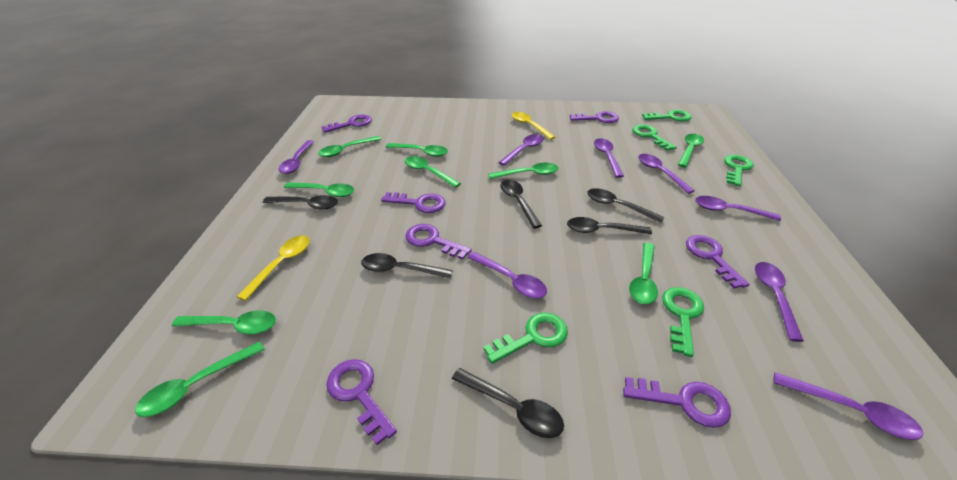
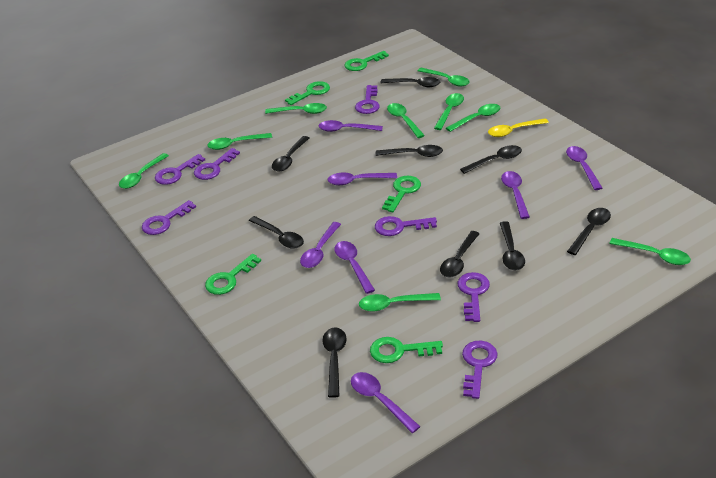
black spoon: 6 -> 9
purple spoon: 8 -> 7
yellow spoon: 2 -> 1

